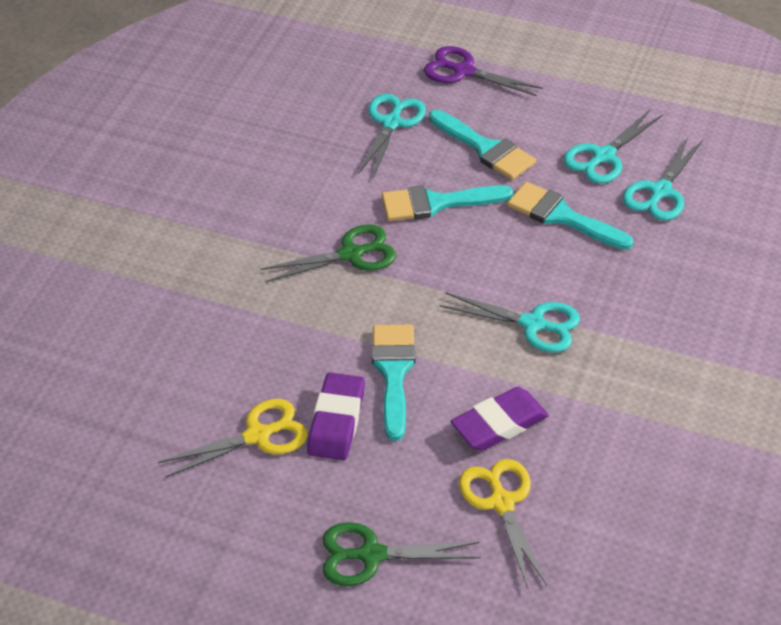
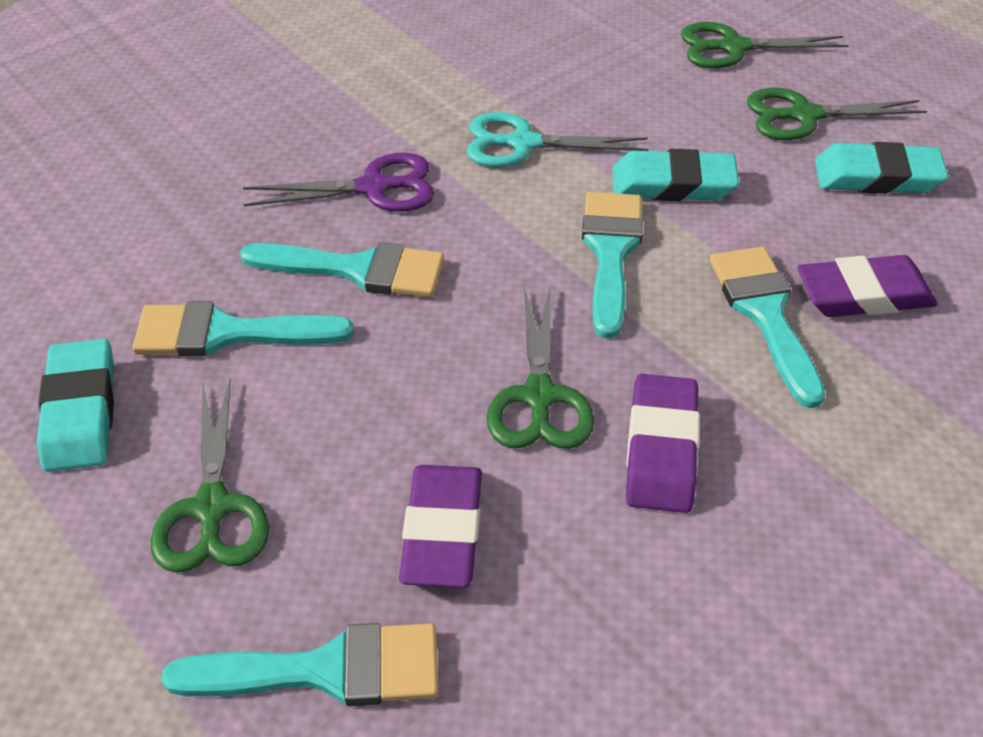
green scissors: 2 -> 4
purple eraser: 2 -> 3
turquoise brush: 4 -> 5
turquoise eraser: 0 -> 3
turquoise scissors: 4 -> 1
yellow scissors: 2 -> 0

